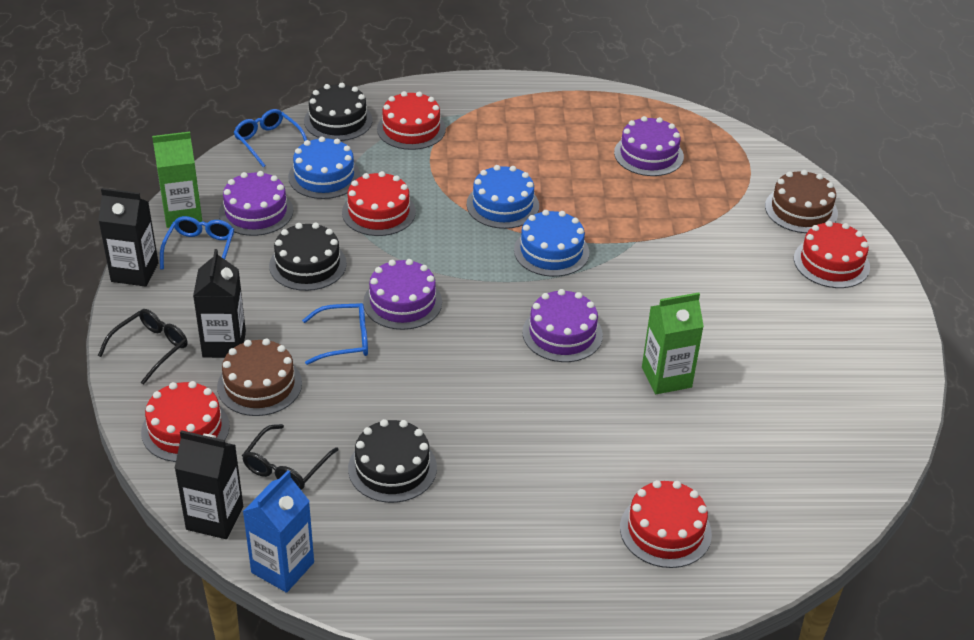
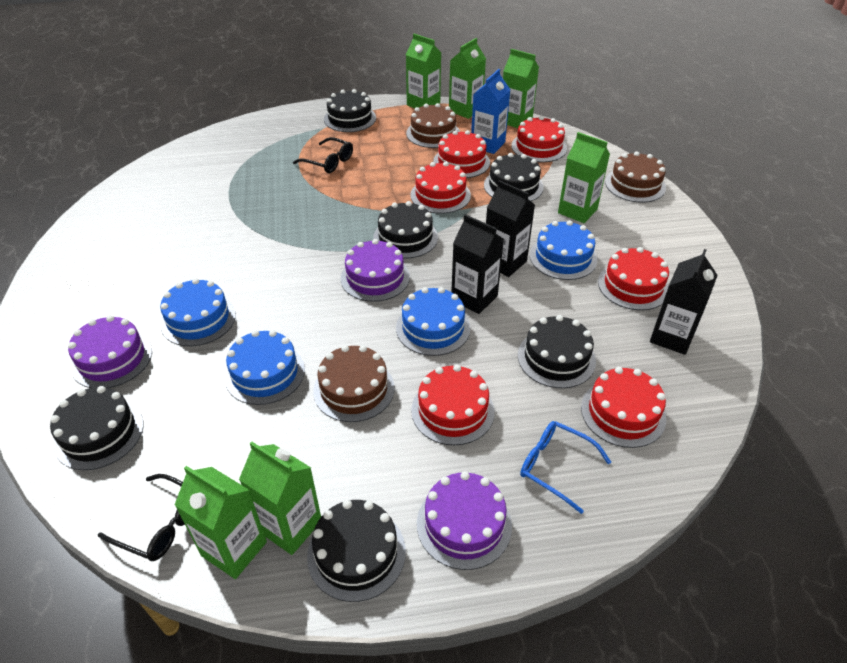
black cake: 3 -> 6
blue cake: 3 -> 4
blue glasses: 3 -> 1
brown cake: 2 -> 3
green carton: 2 -> 6
purple cake: 4 -> 3
red cake: 5 -> 6

